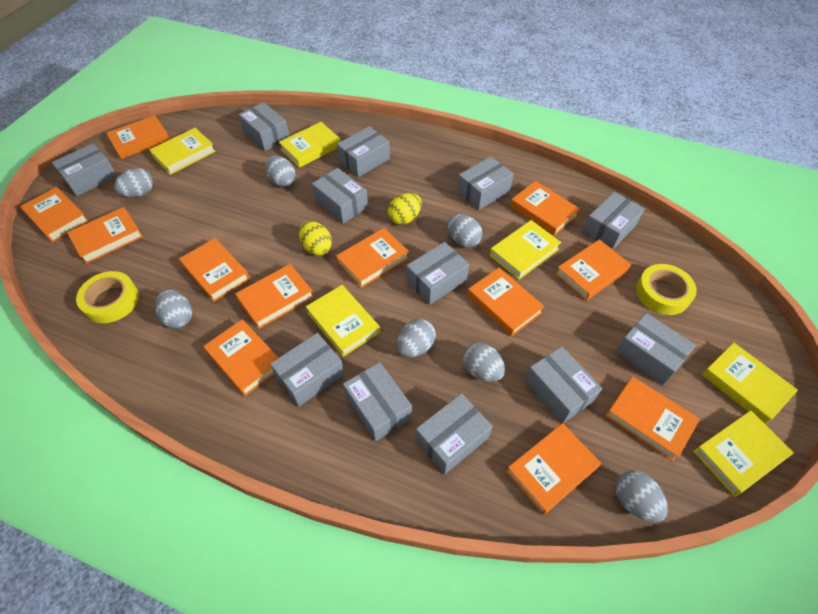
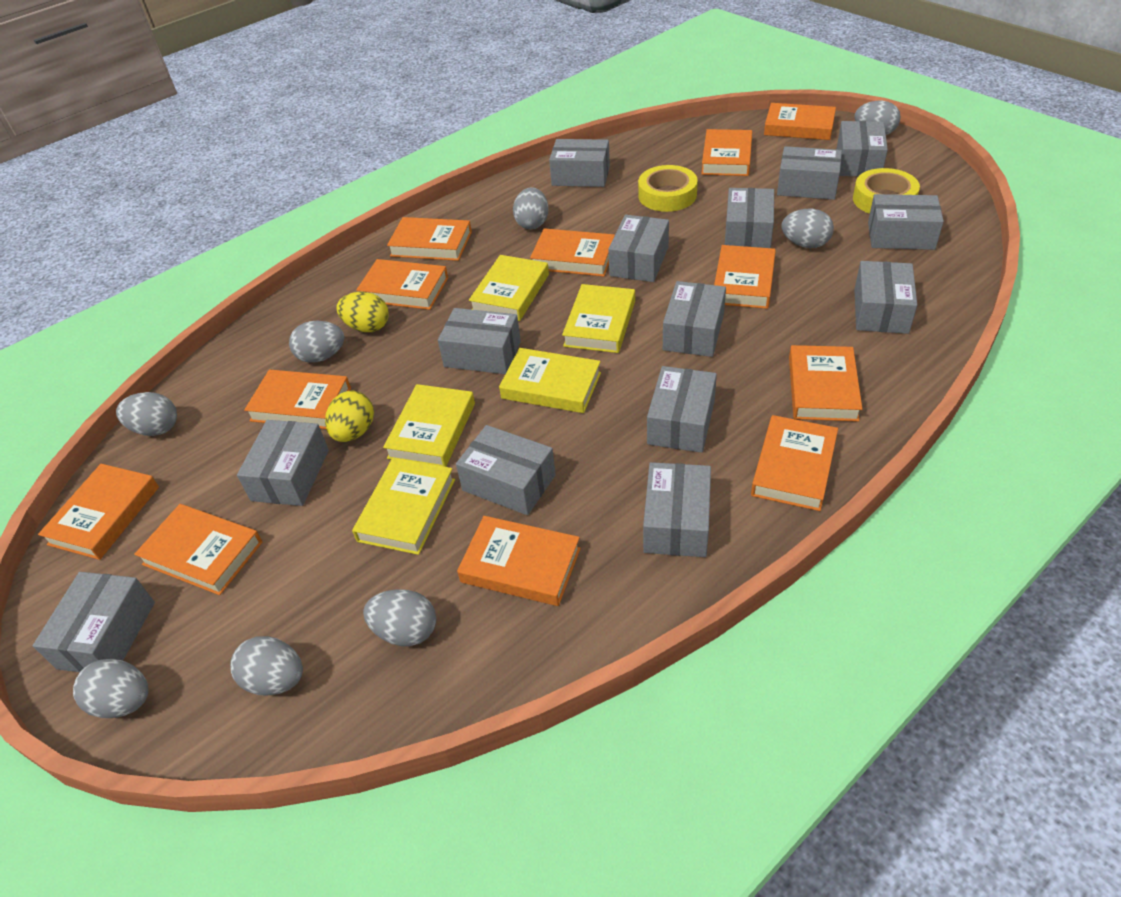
grey box: 12 -> 14
grey egg: 7 -> 8
yellow book: 6 -> 5

